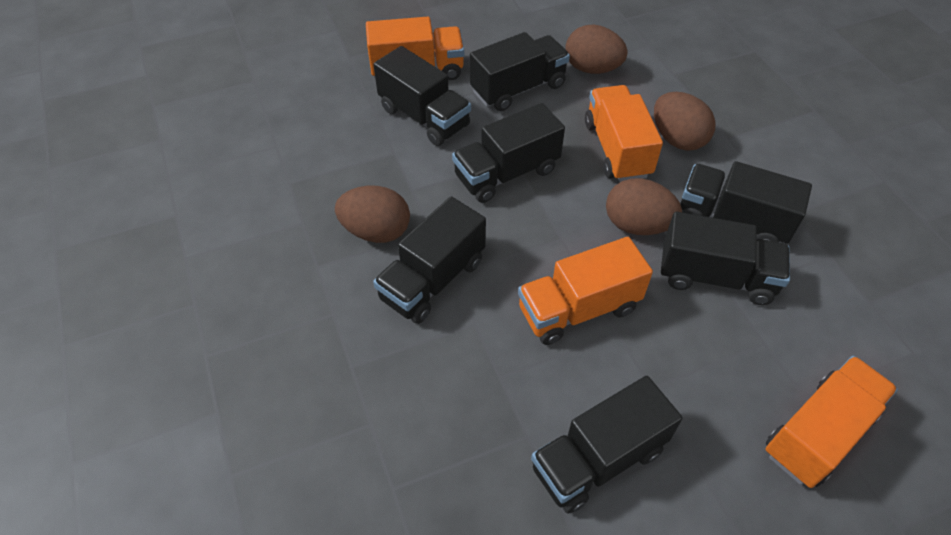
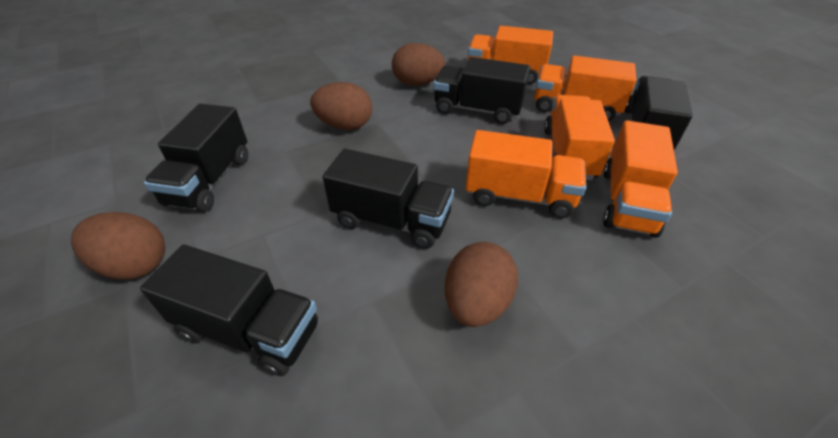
black truck: 7 -> 5
orange truck: 4 -> 5

